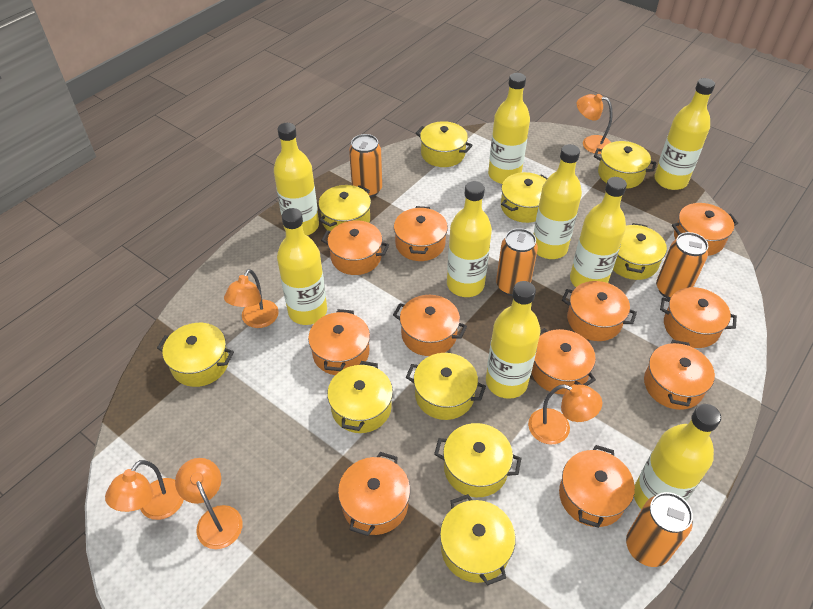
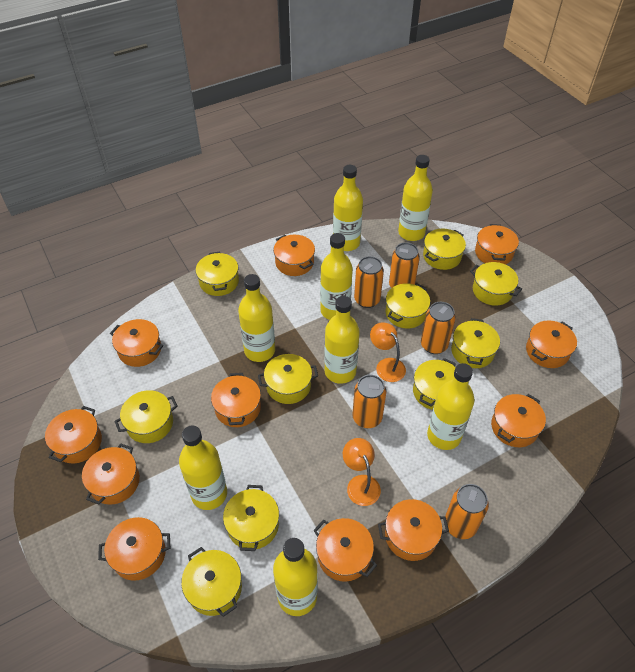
orange can: 4 -> 5
orange lamp: 5 -> 2
yellow bottle: 9 -> 8

